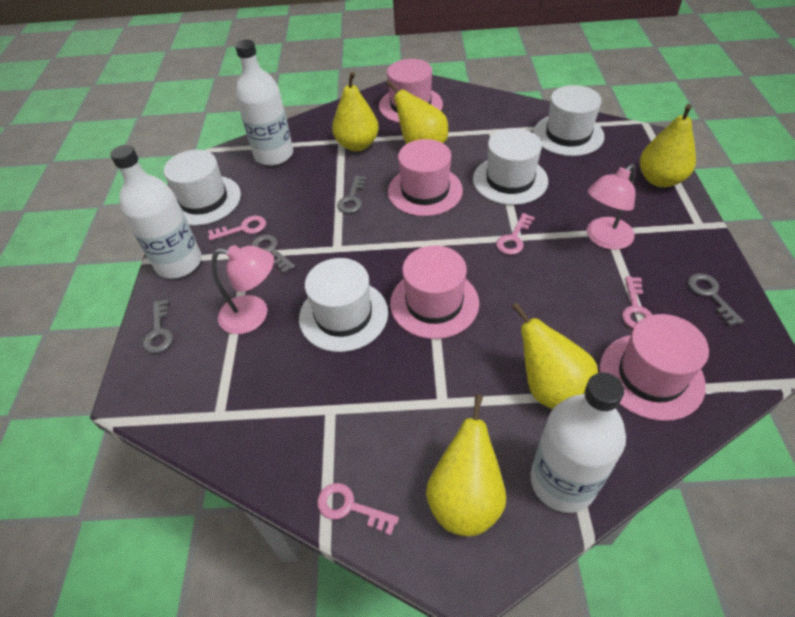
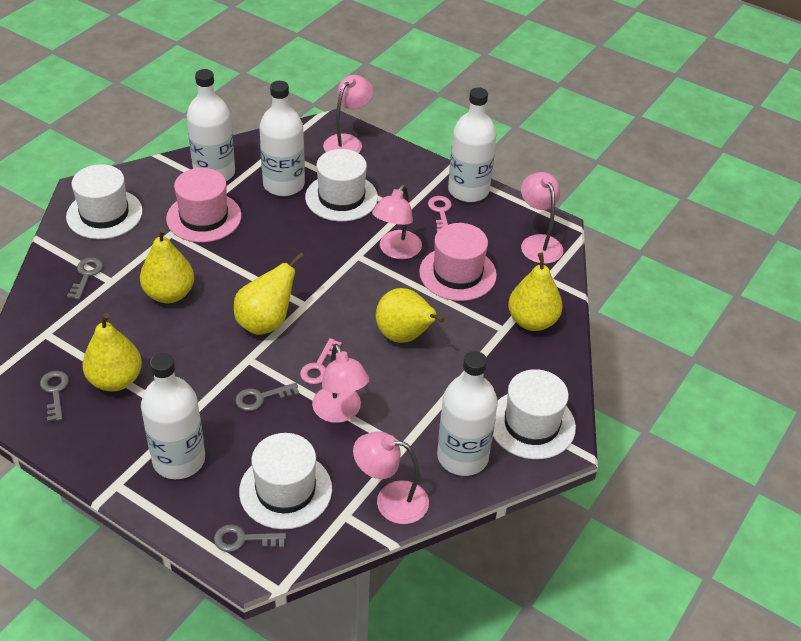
pink hat: 4 -> 2
pink key: 4 -> 2
pink lamp: 2 -> 5
white bottle: 3 -> 5

